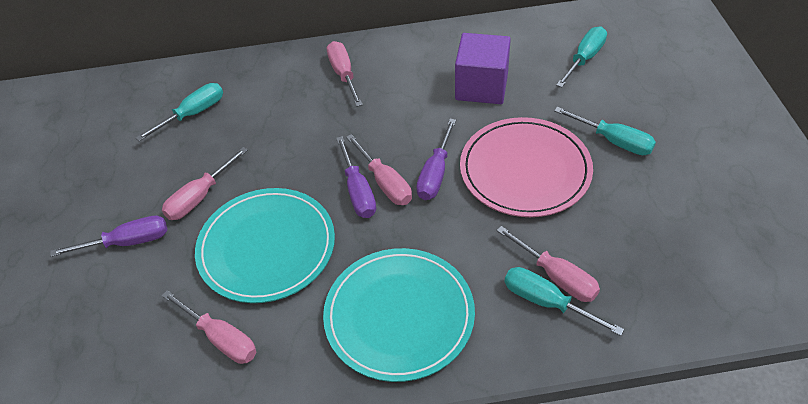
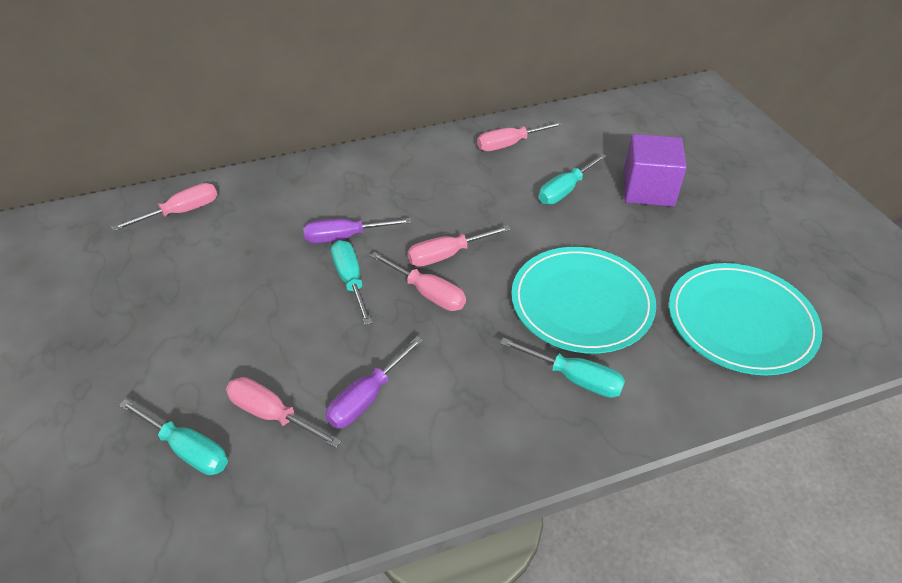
pink plate: 1 -> 0
purple screwdriver: 3 -> 2

